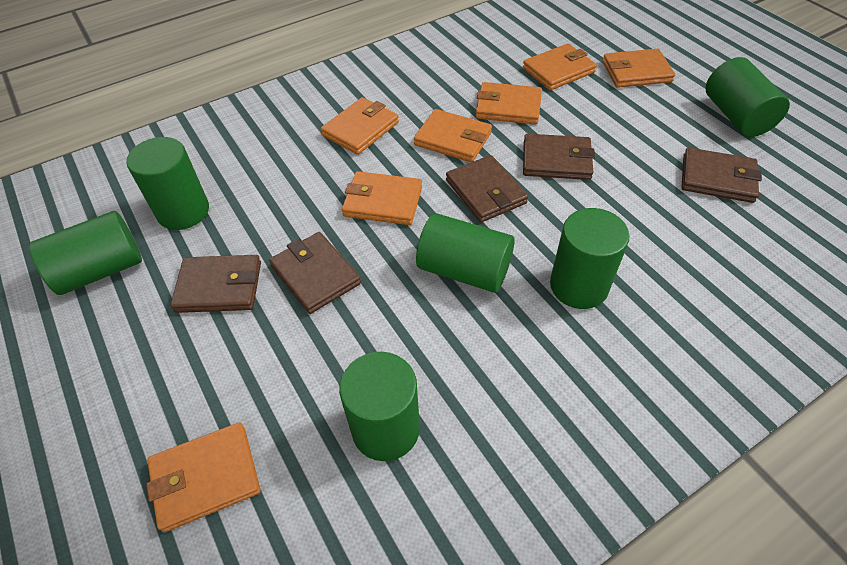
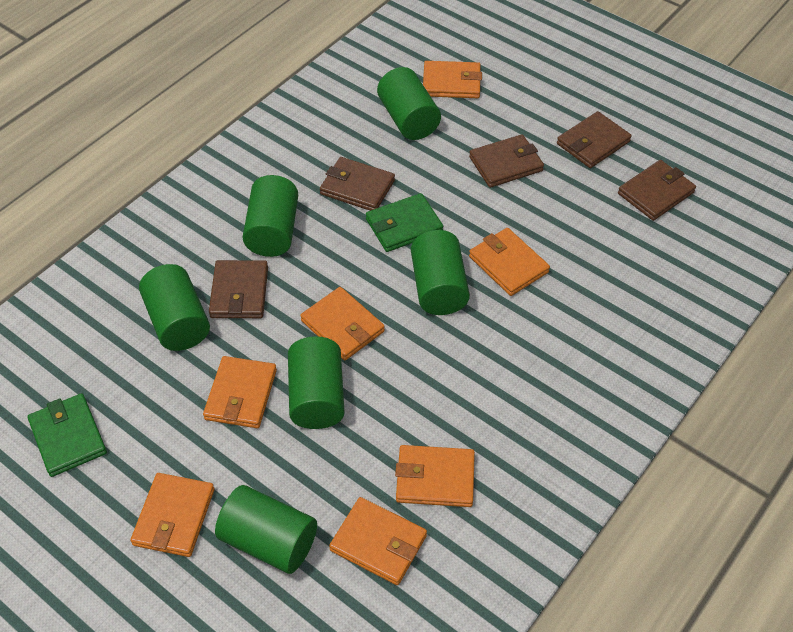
green wallet: 0 -> 2

